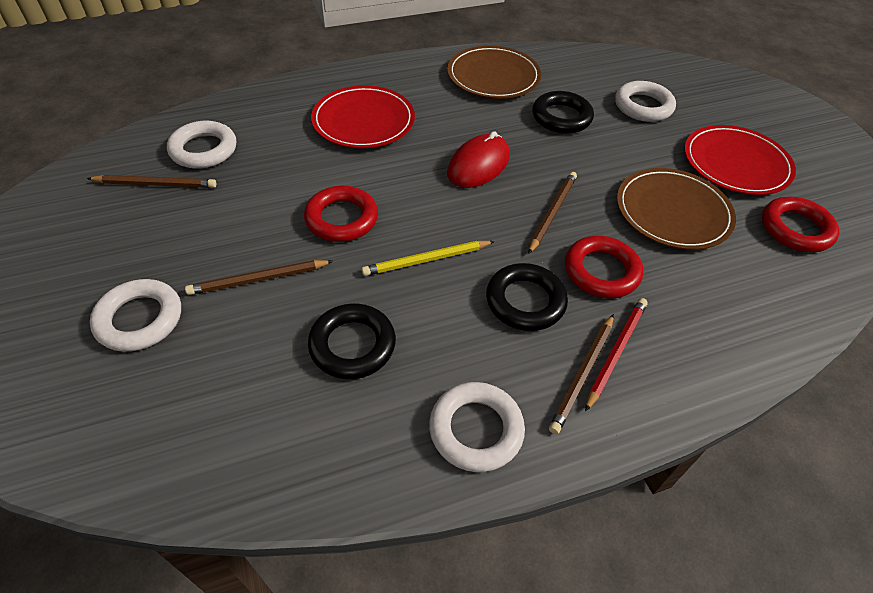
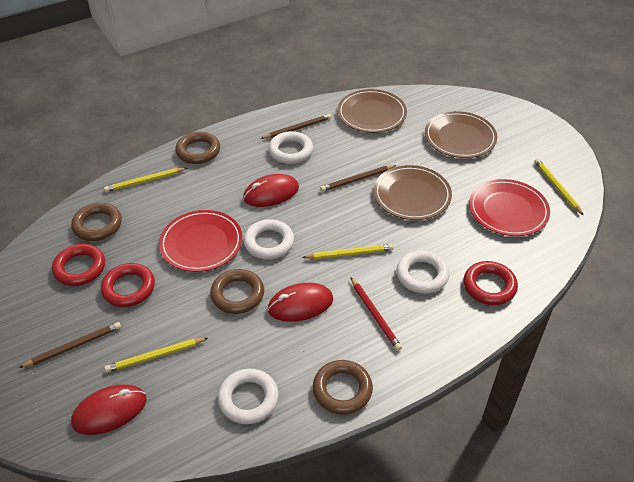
black ring: 3 -> 0
brown pencil: 4 -> 3
brown plate: 2 -> 3
brown ring: 0 -> 4
red mouse: 1 -> 3
yellow pencil: 1 -> 4

